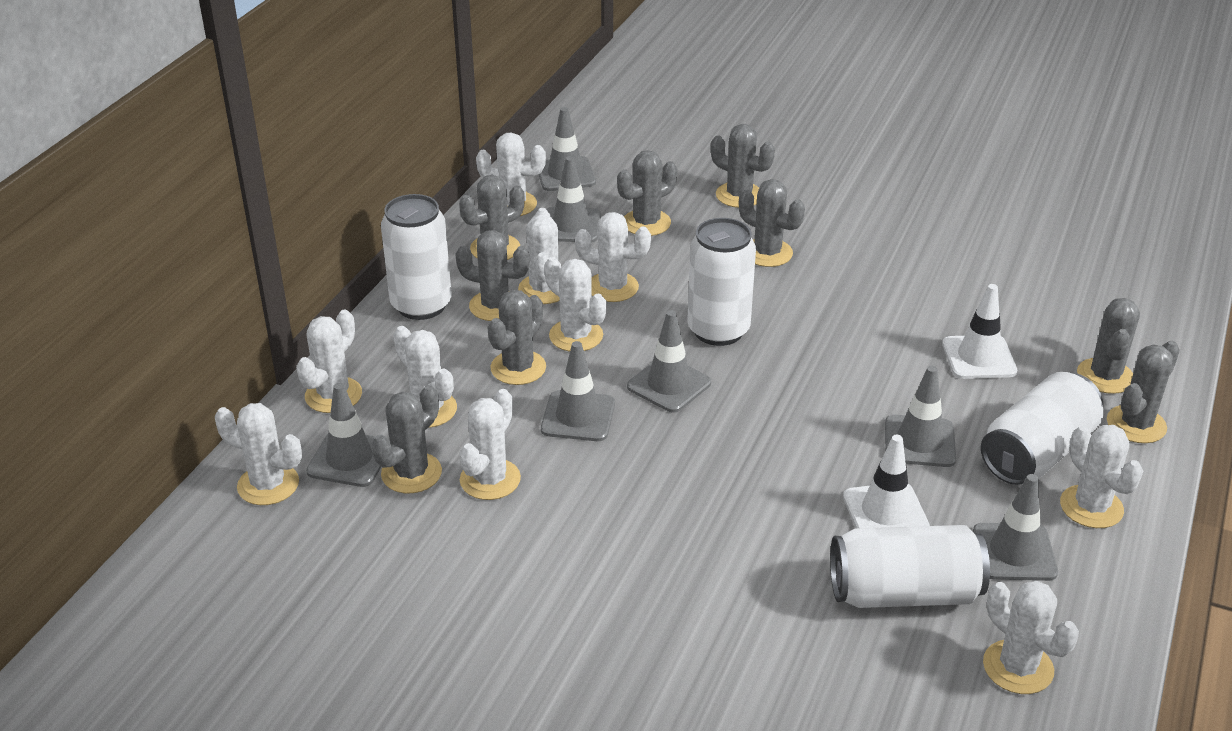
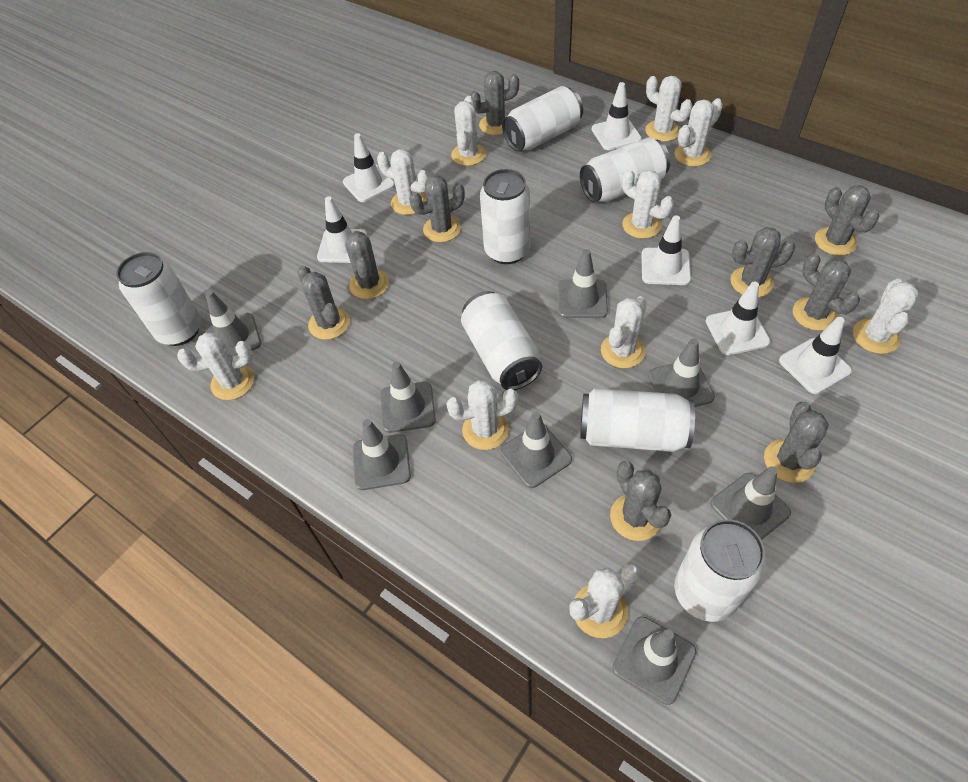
grey traffic cone: 7 -> 8
white can: 4 -> 7
white traffic cone: 2 -> 6

